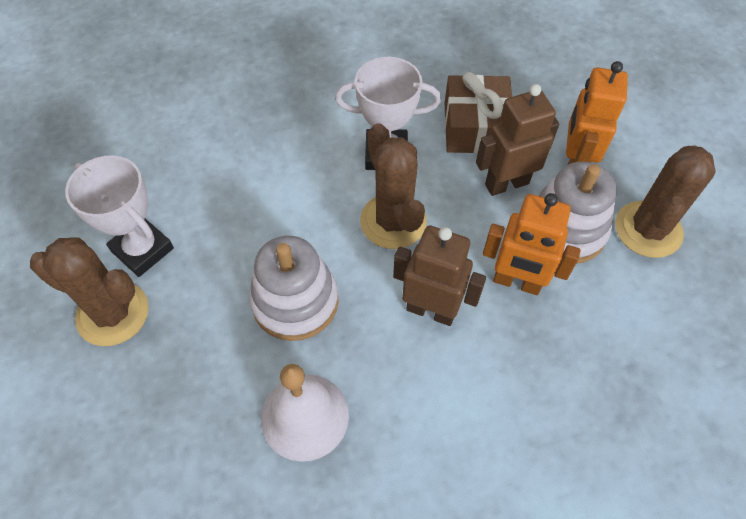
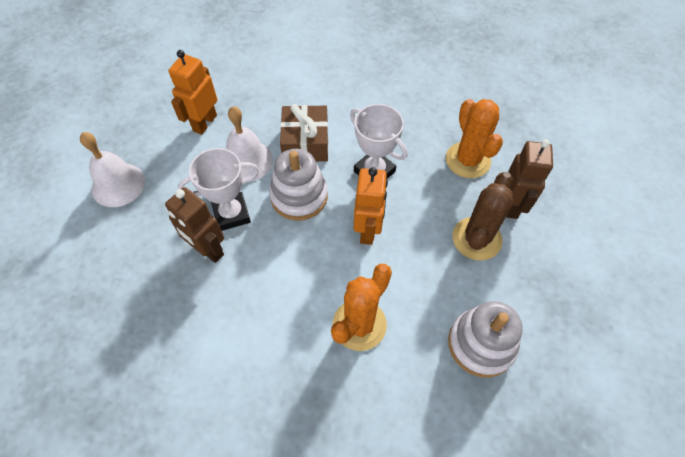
brown cactus: 3 -> 1
orange cactus: 0 -> 2
white bell: 1 -> 2

